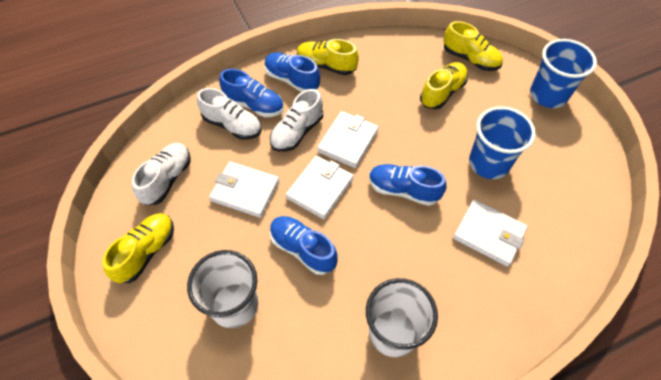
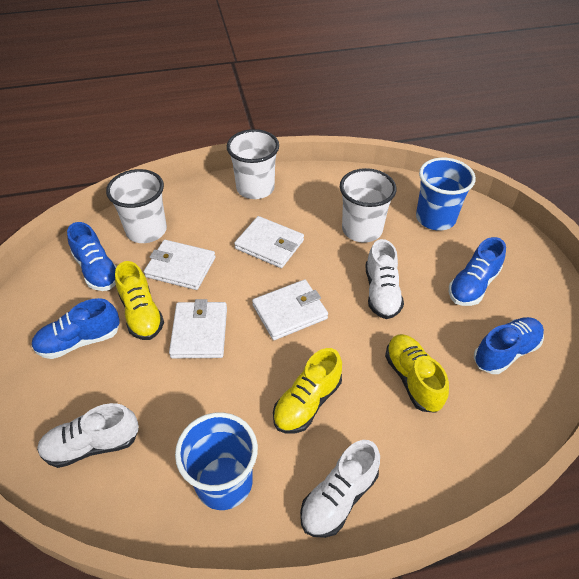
white cup: 2 -> 3
yellow shoe: 4 -> 3

